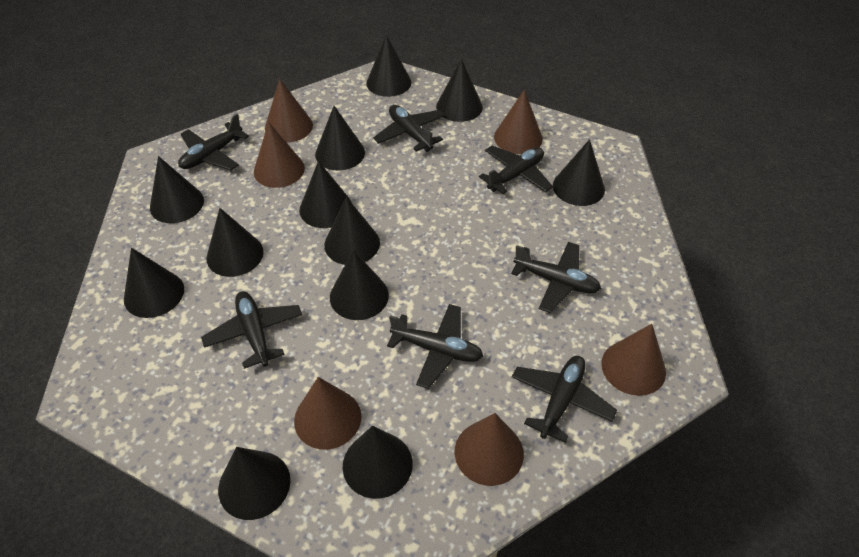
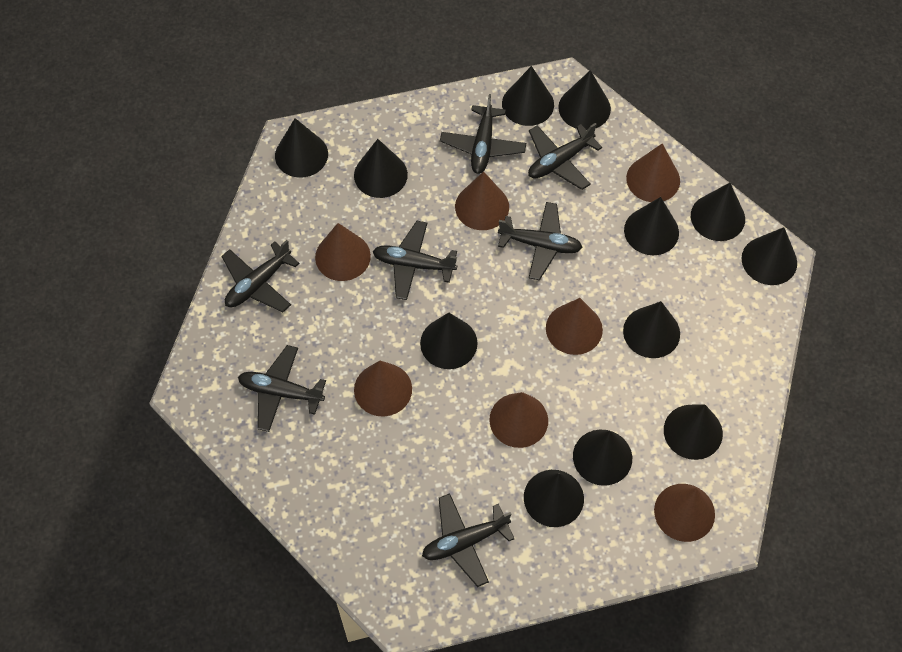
brown cone: 6 -> 7

